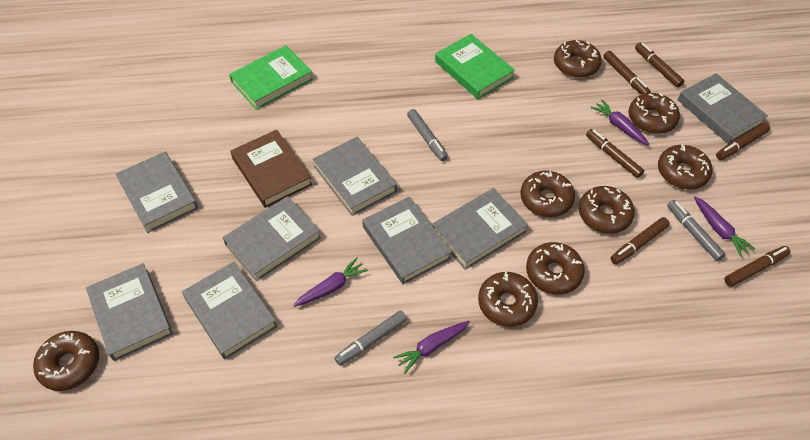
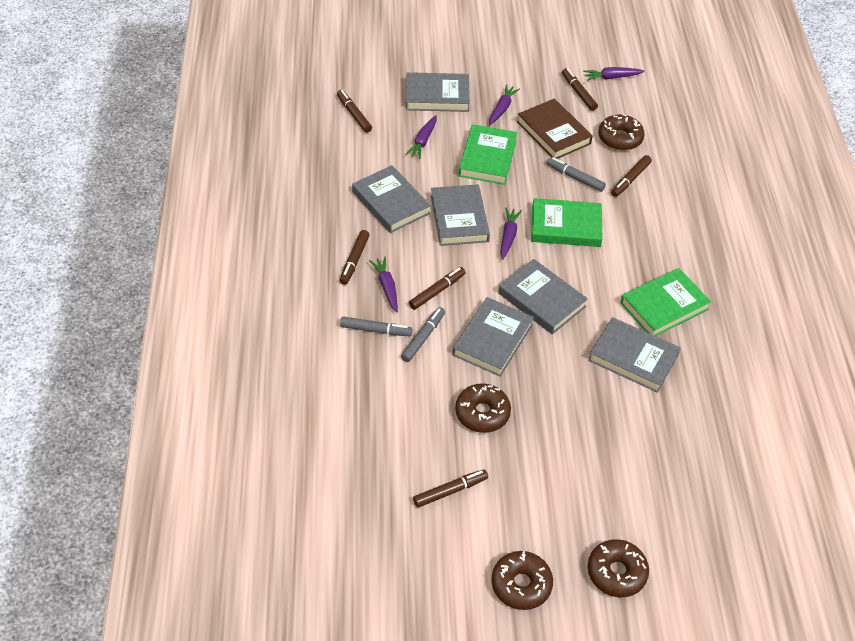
brown donut: 8 -> 4
green book: 2 -> 3
grey book: 8 -> 6
purple carrot: 4 -> 5

